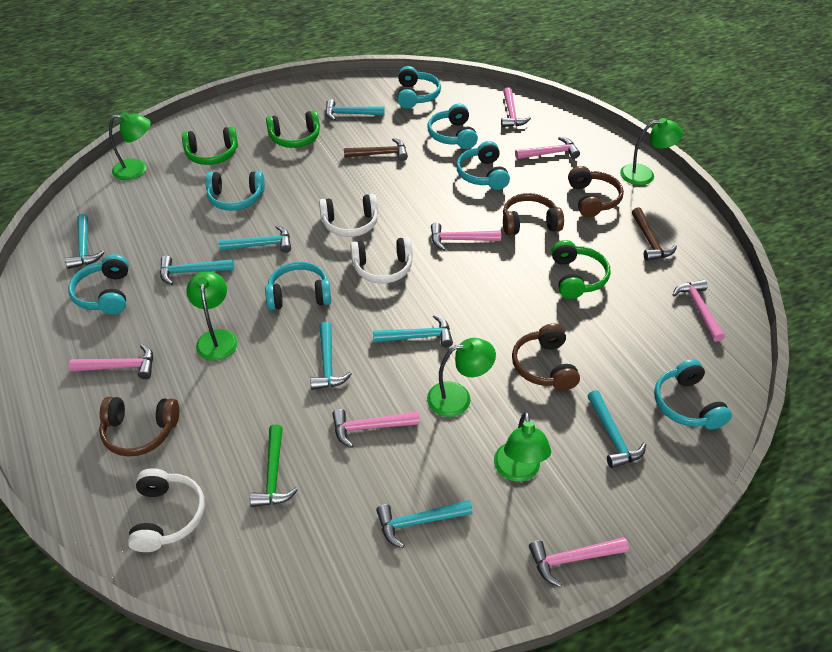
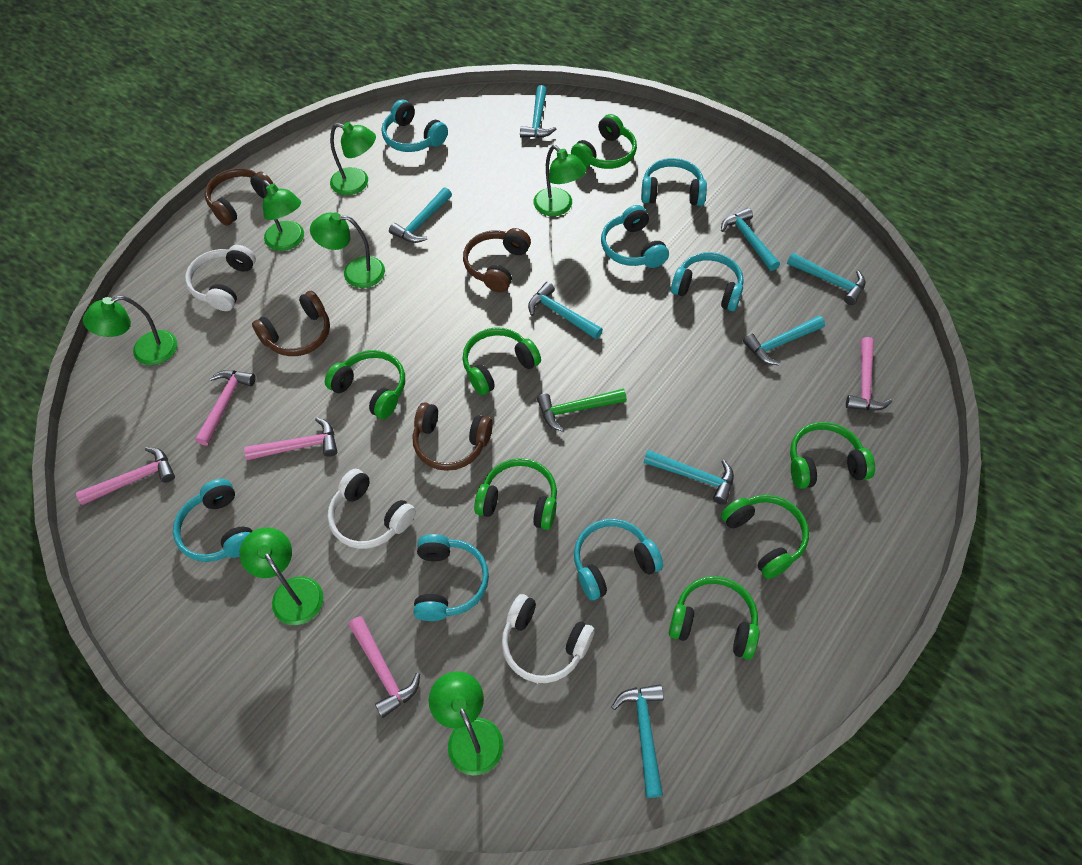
brown hammer: 2 -> 0
green headphones: 3 -> 7
green lamp: 5 -> 7
pink hammer: 7 -> 5

